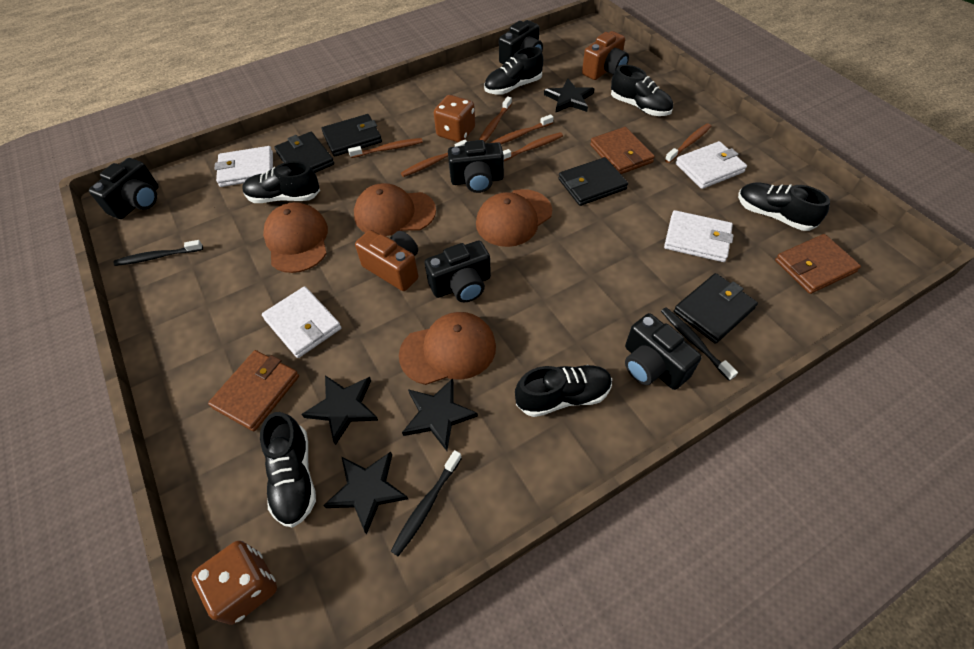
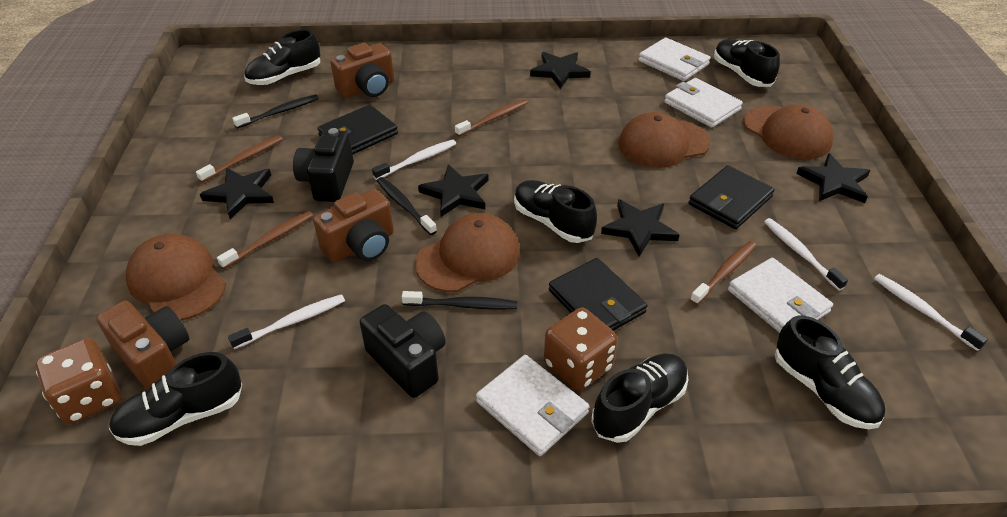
black camera: 5 -> 2
black star: 4 -> 5
black wallet: 4 -> 3
brown camera: 2 -> 3
brown toothbrush: 6 -> 4
brown wallet: 3 -> 0
white toothbrush: 0 -> 4

